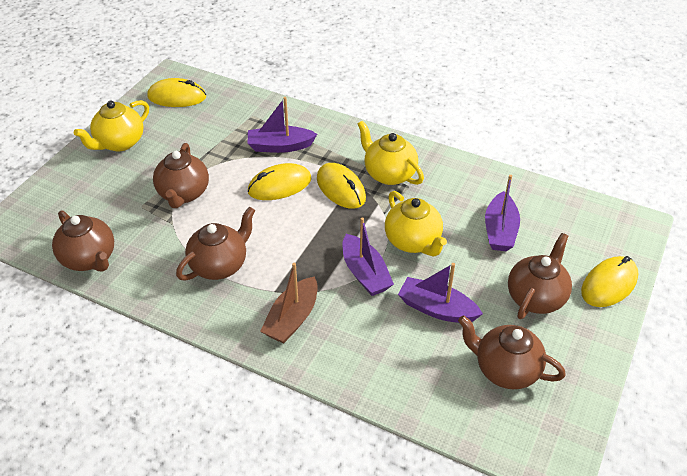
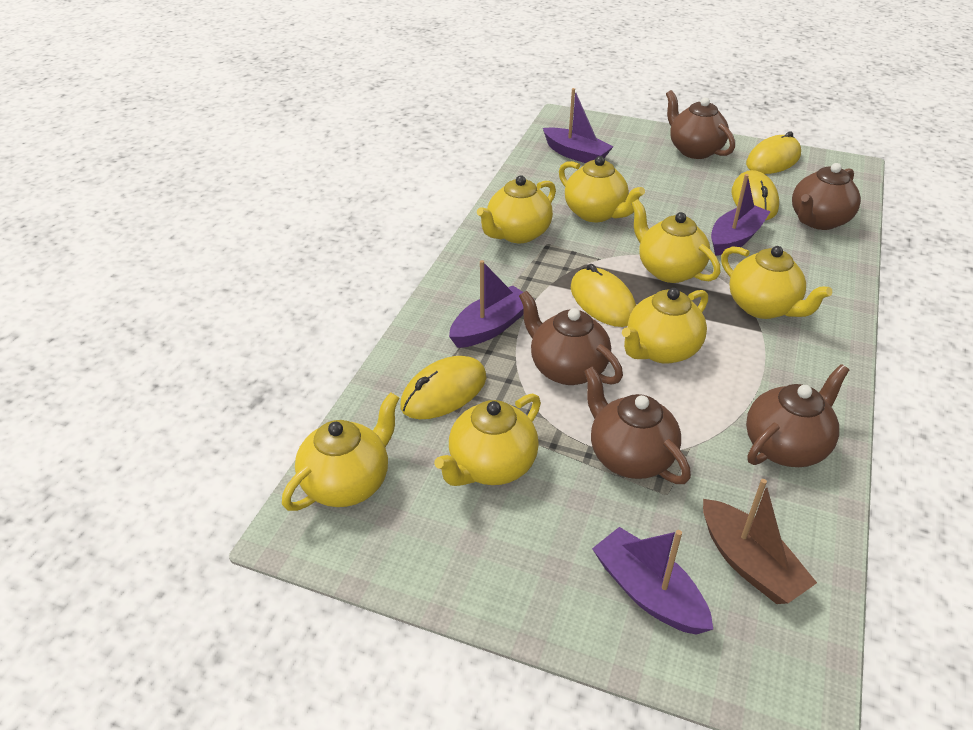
yellow teapot: 3 -> 7

